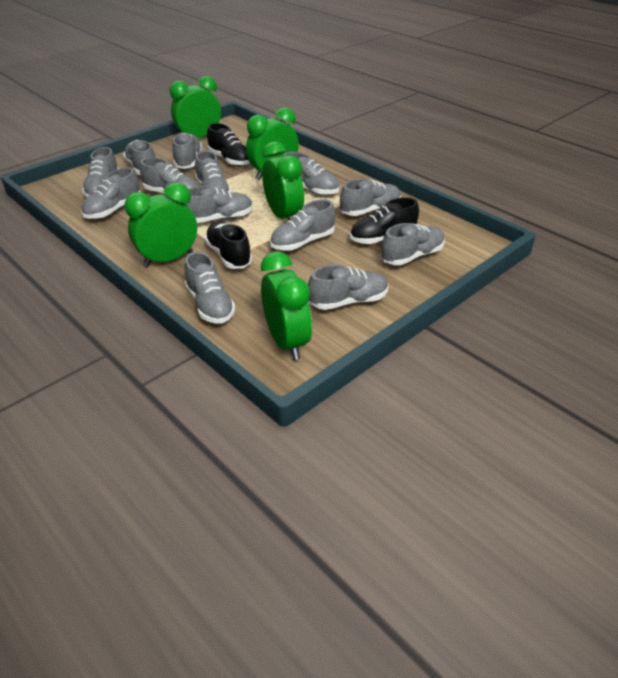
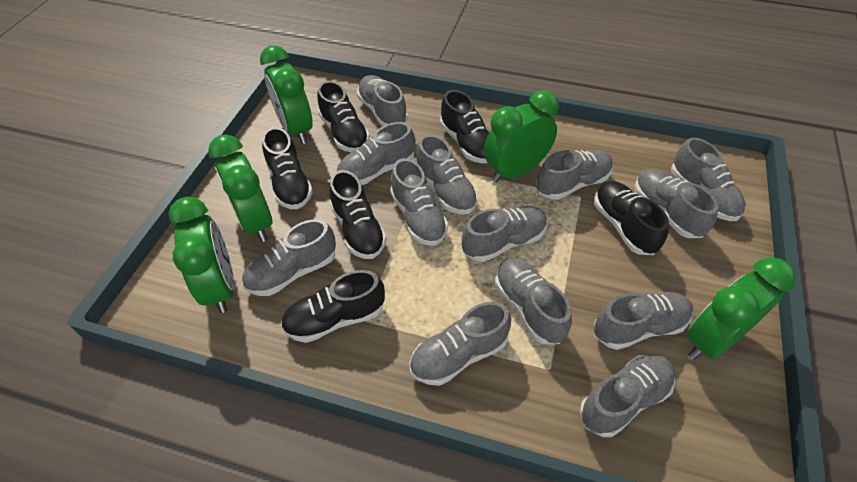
black shoe: 3 -> 6

